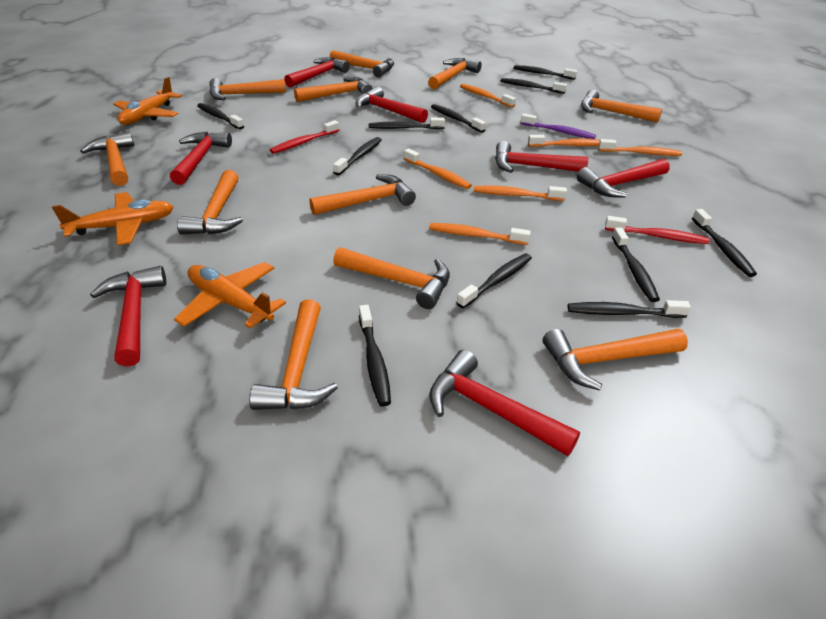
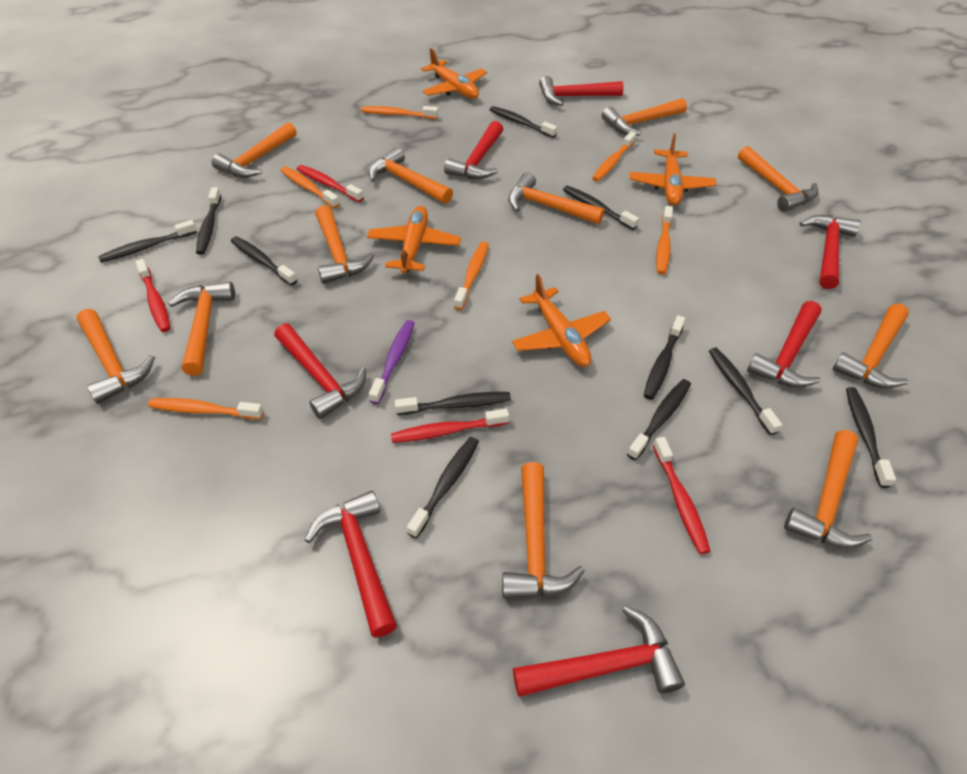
orange plane: 3 -> 4
red toothbrush: 2 -> 4

